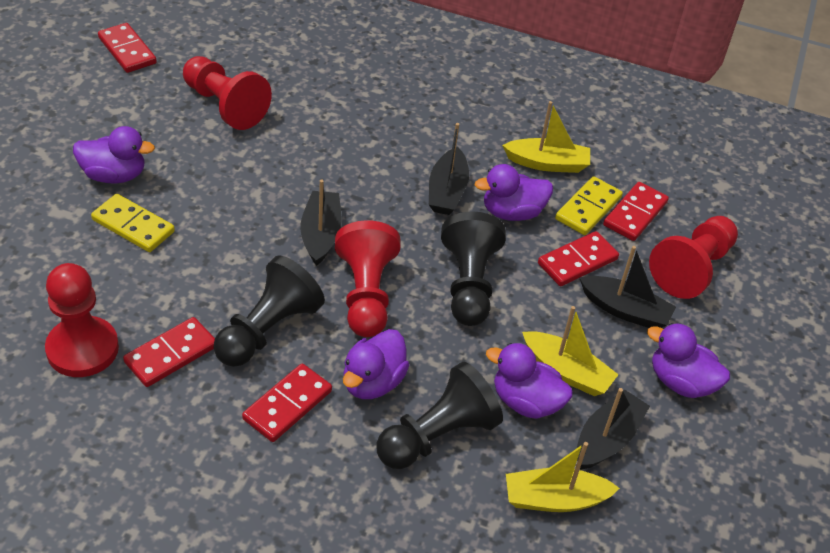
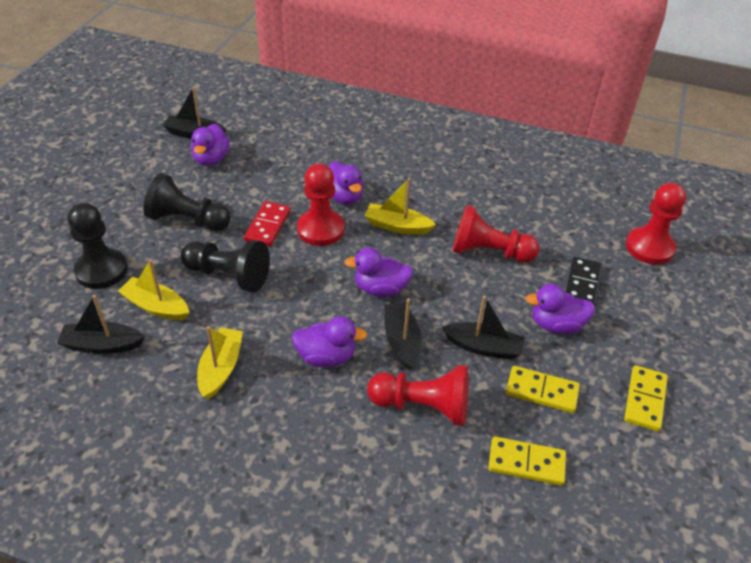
black domino: 0 -> 1
red domino: 5 -> 1
yellow domino: 2 -> 3

